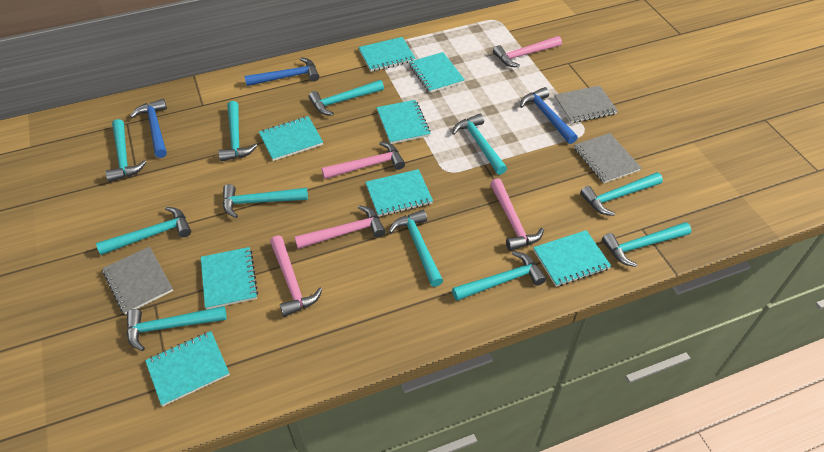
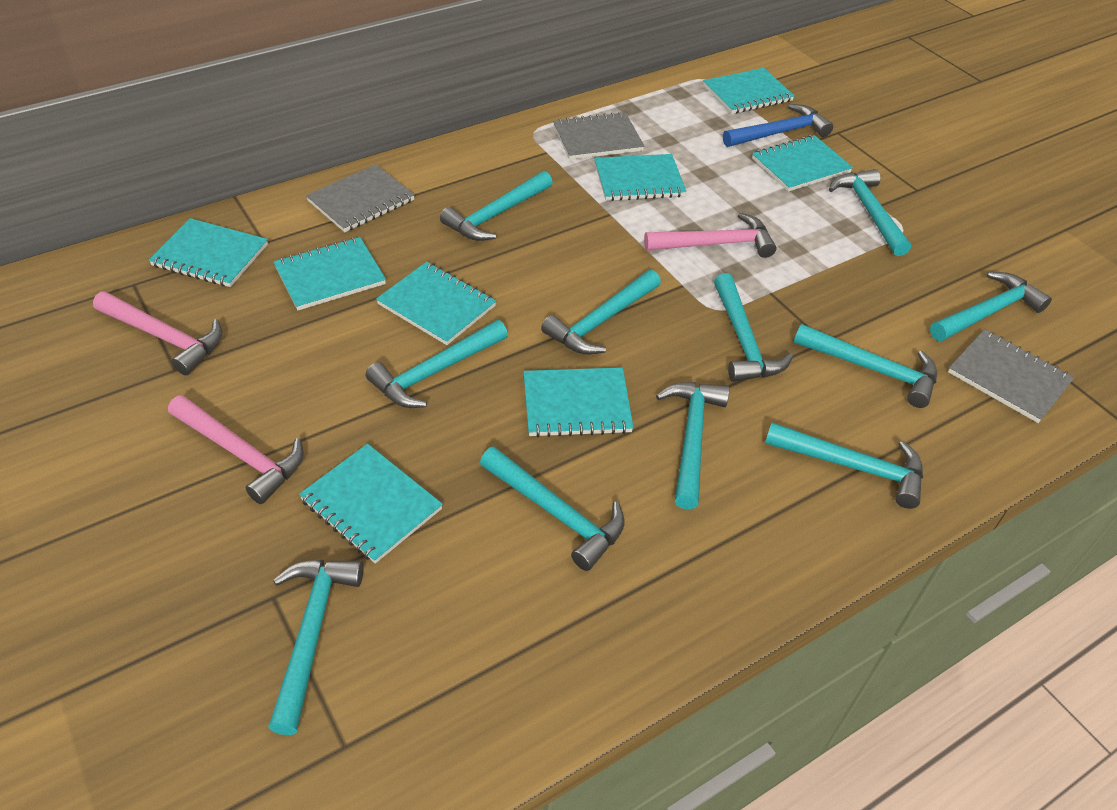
blue hammer: 3 -> 1
pink hammer: 5 -> 3

